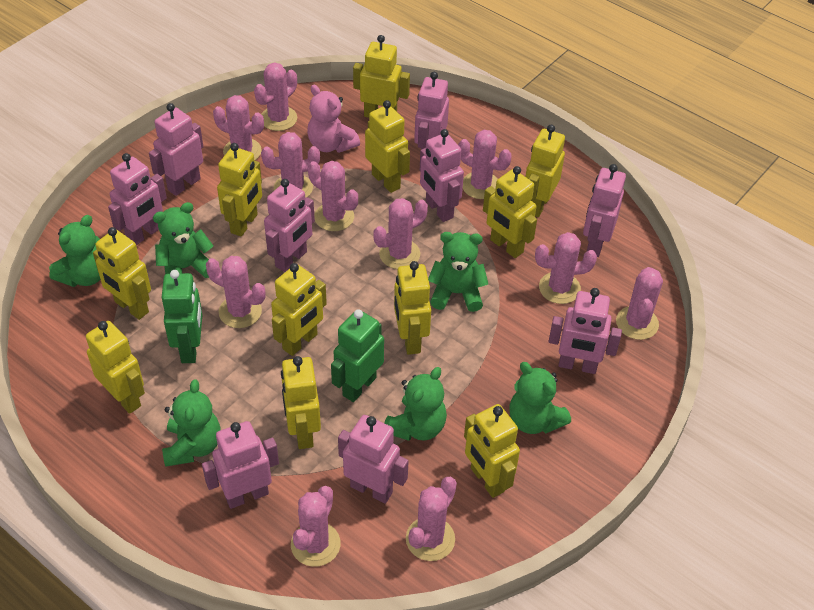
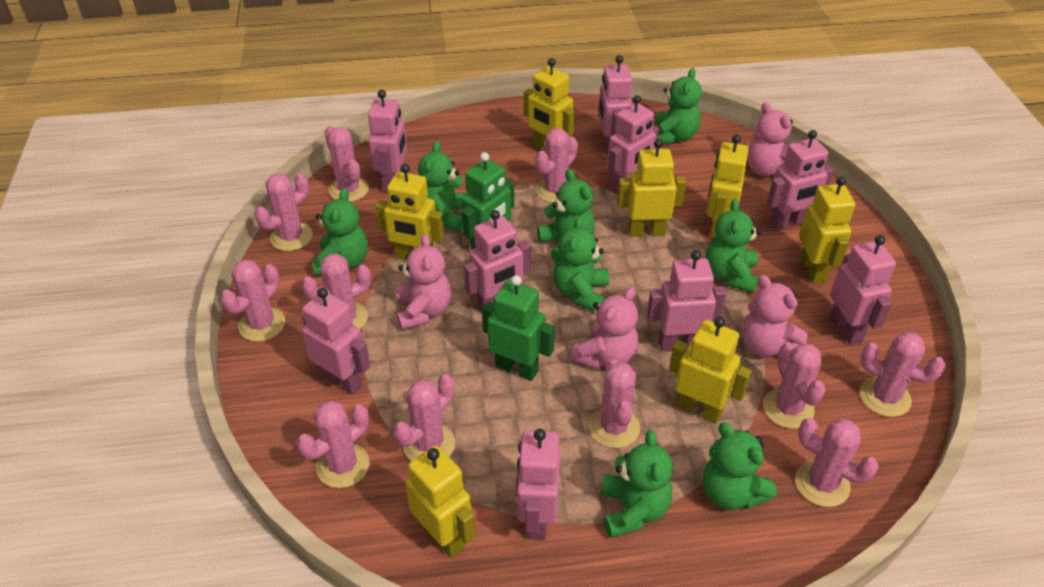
green teddy bear: 6 -> 8
pink teddy bear: 1 -> 4
yellow robot: 11 -> 7

